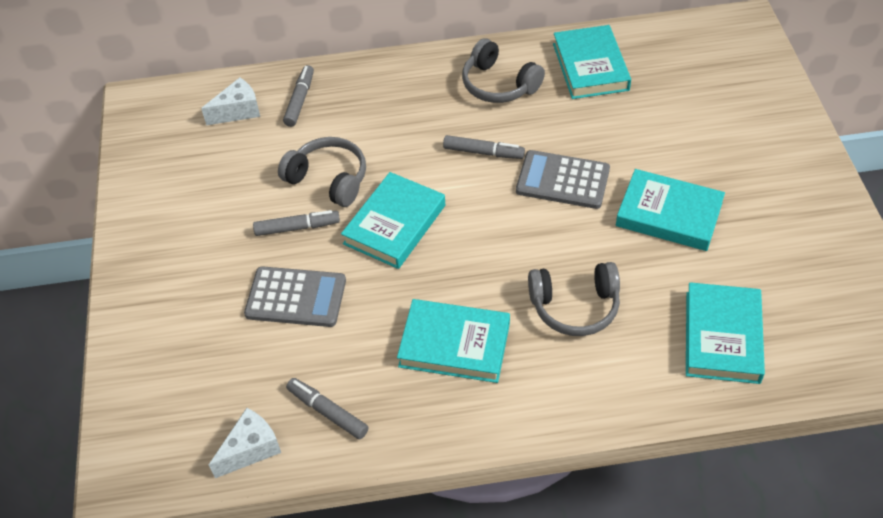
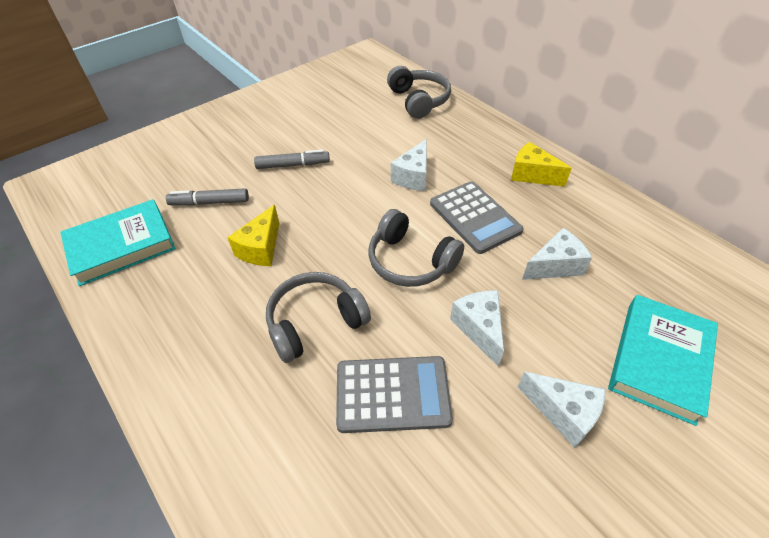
grey marker: 4 -> 2
turquoise book: 5 -> 2
white cheese: 2 -> 4
yellow cheese: 0 -> 2

